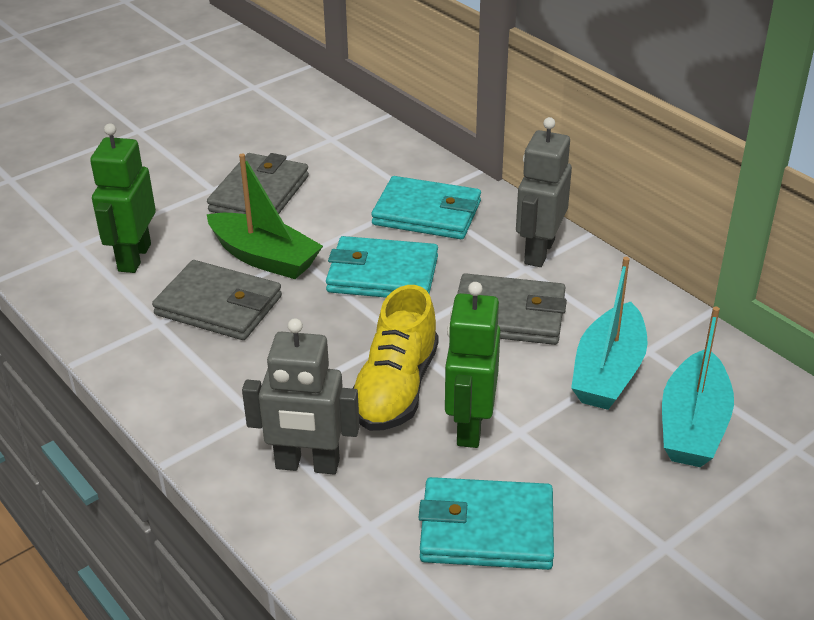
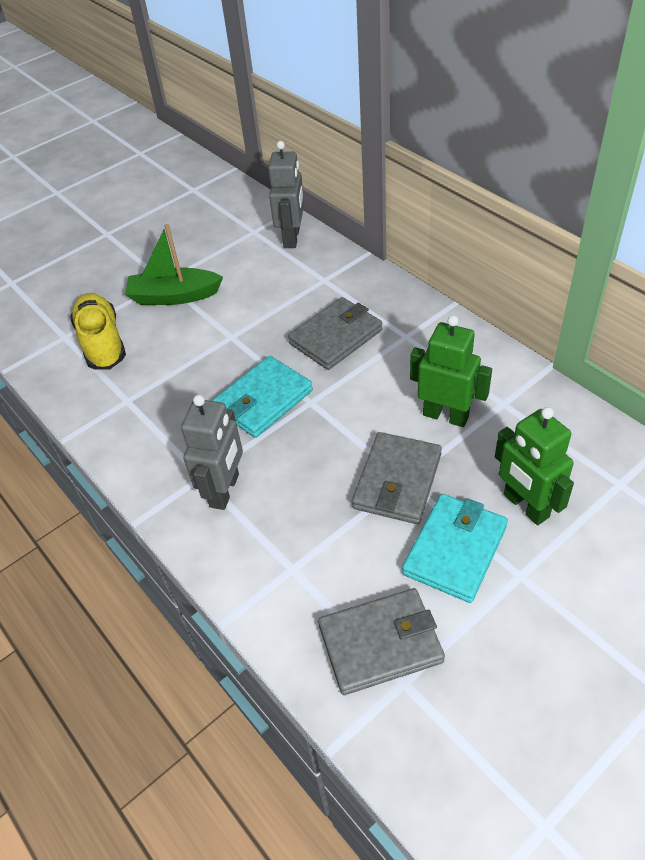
turquoise boat: 2 -> 0
turquoise wallet: 3 -> 2

